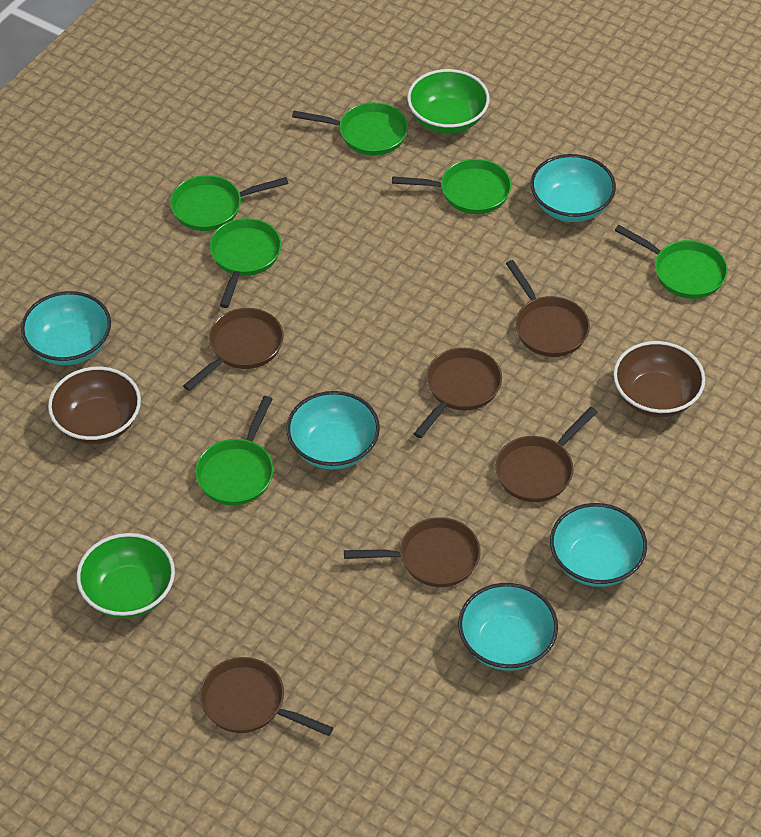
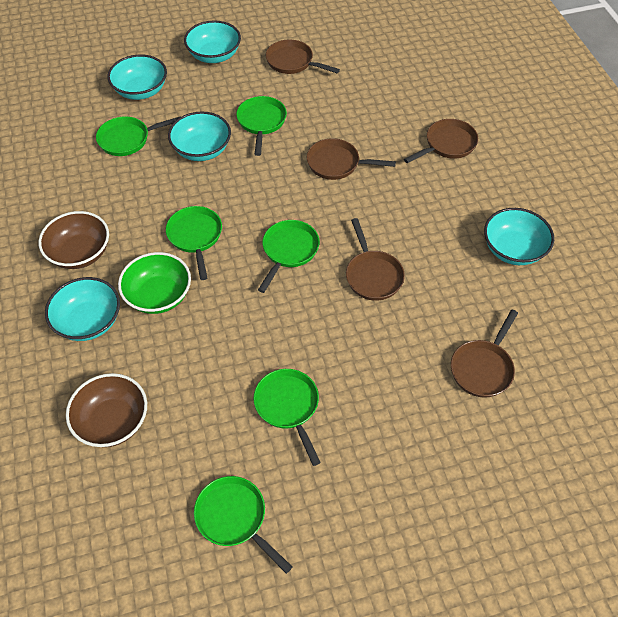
brown pan: 6 -> 5
green bowl: 2 -> 1

